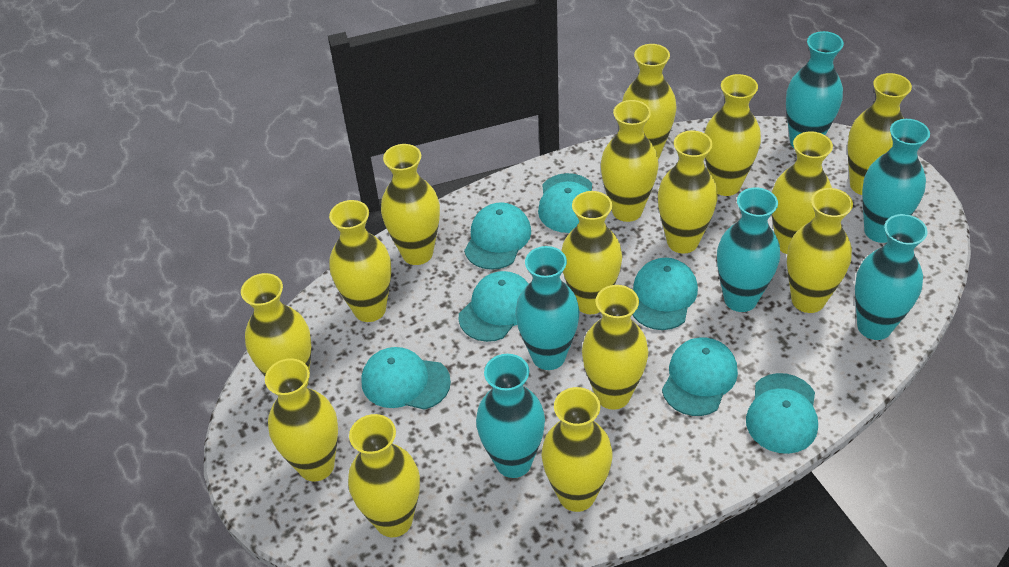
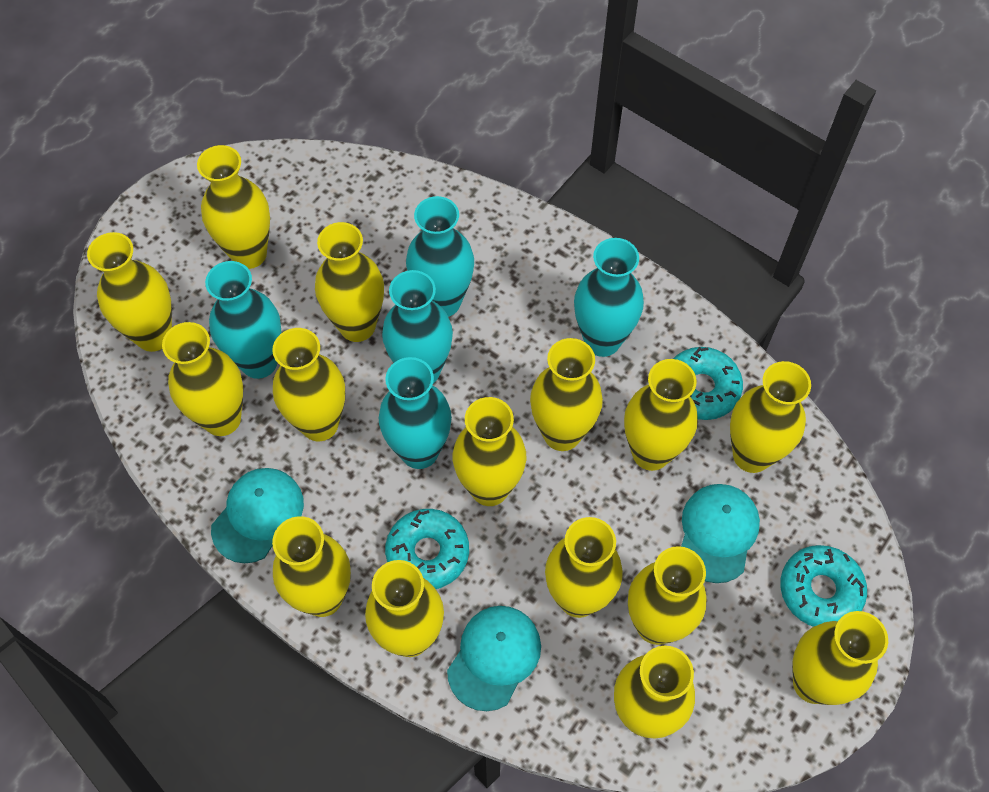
turquoise cap: 7 -> 3
turquoise donut: 0 -> 3
turquoise vase: 6 -> 5

